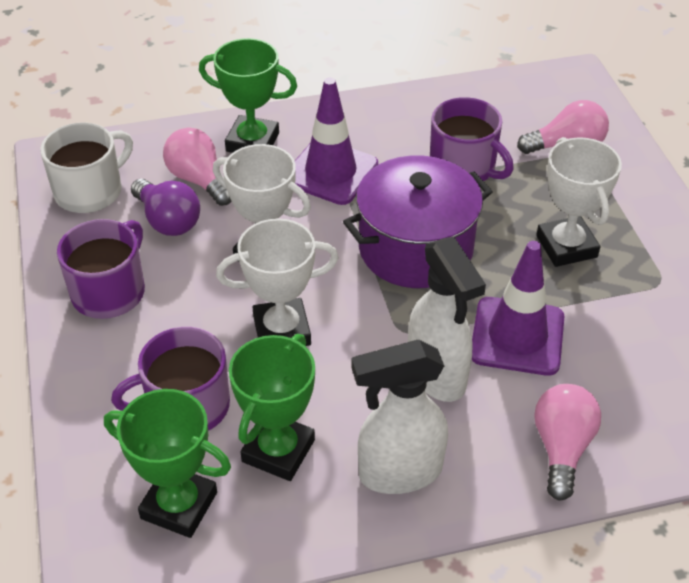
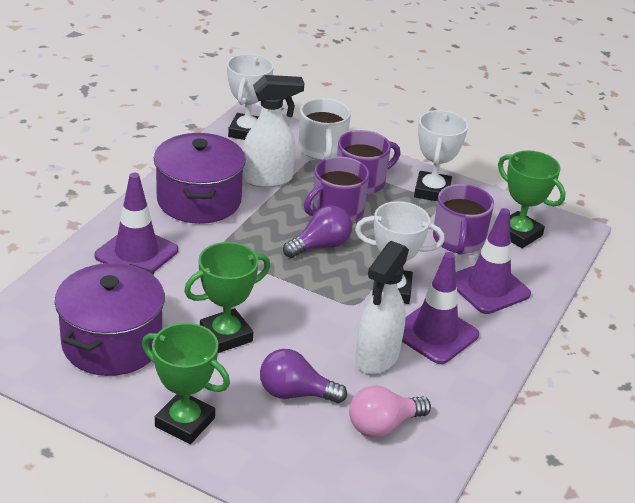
pink light bulb: 3 -> 1
purple light bulb: 1 -> 2
purple pot: 1 -> 2
purple traffic cone: 2 -> 3

